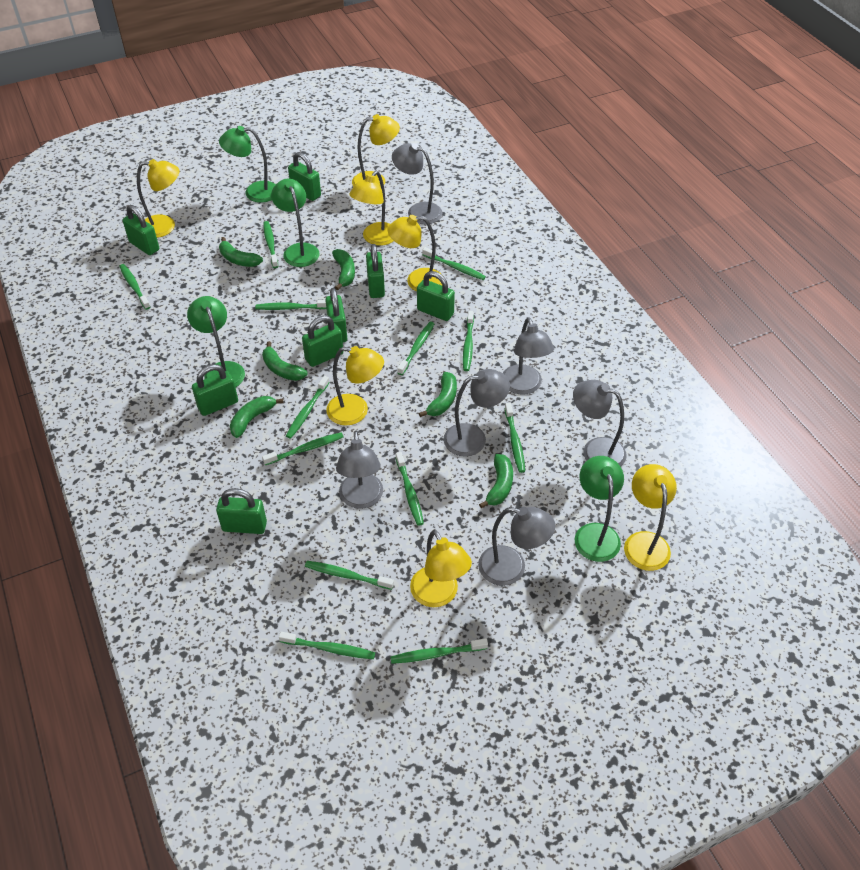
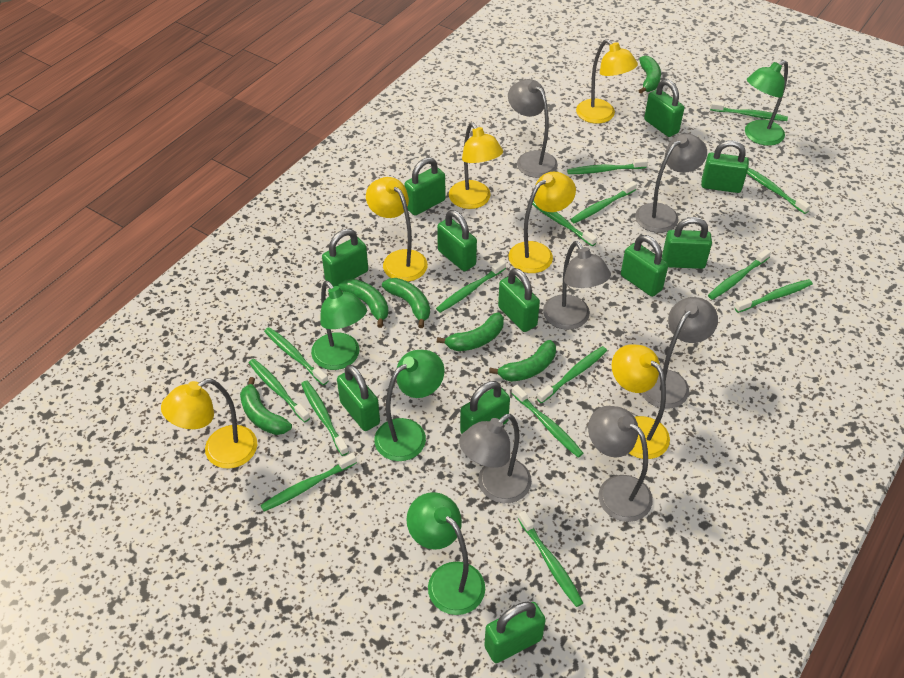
green padlock: 8 -> 11
green toothbrush: 13 -> 15
yellow lamp: 7 -> 6

